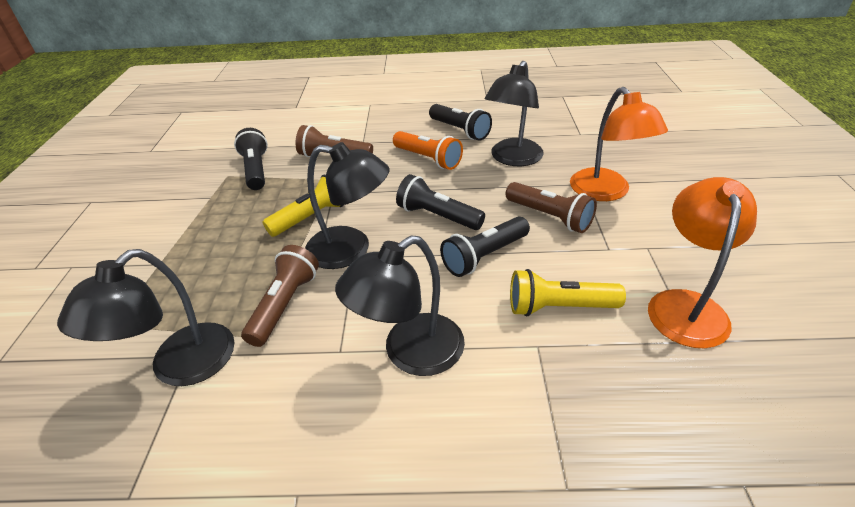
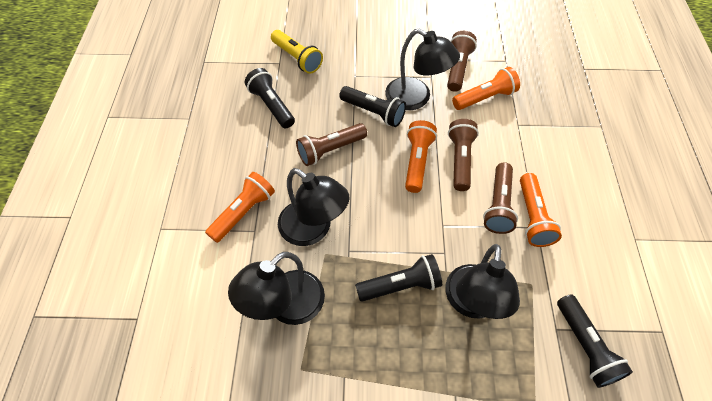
brown flashlight: 3 -> 4
orange flashlight: 1 -> 4
orange lamp: 2 -> 0
yellow flashlight: 2 -> 1

